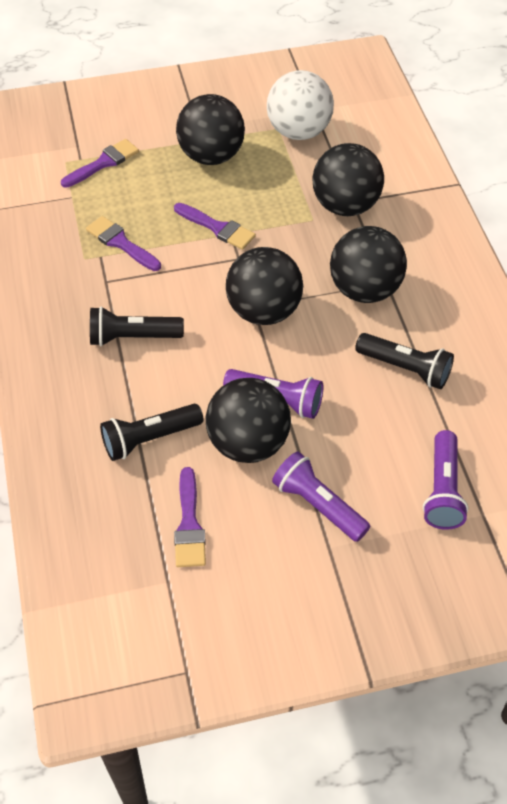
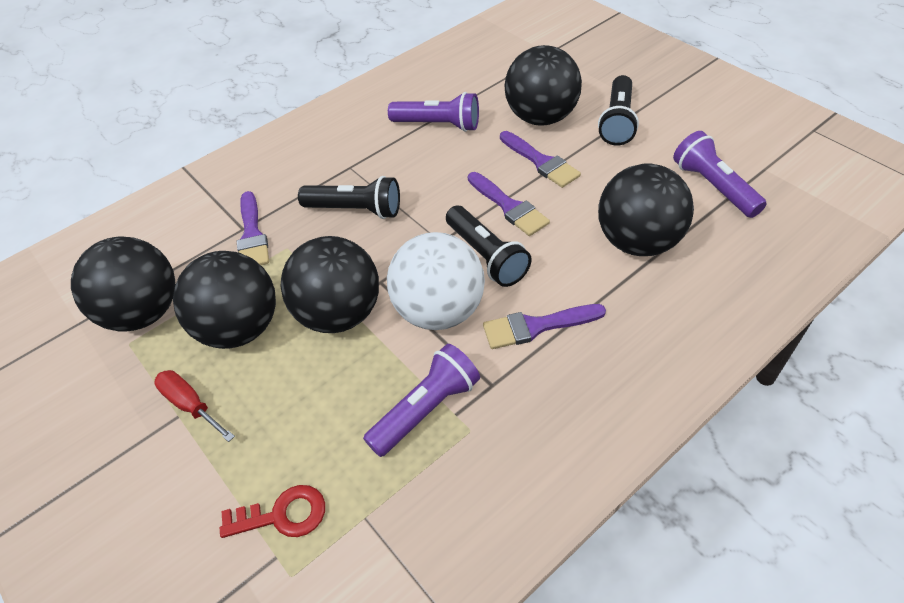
red key: 0 -> 1
red screwdriver: 0 -> 1

